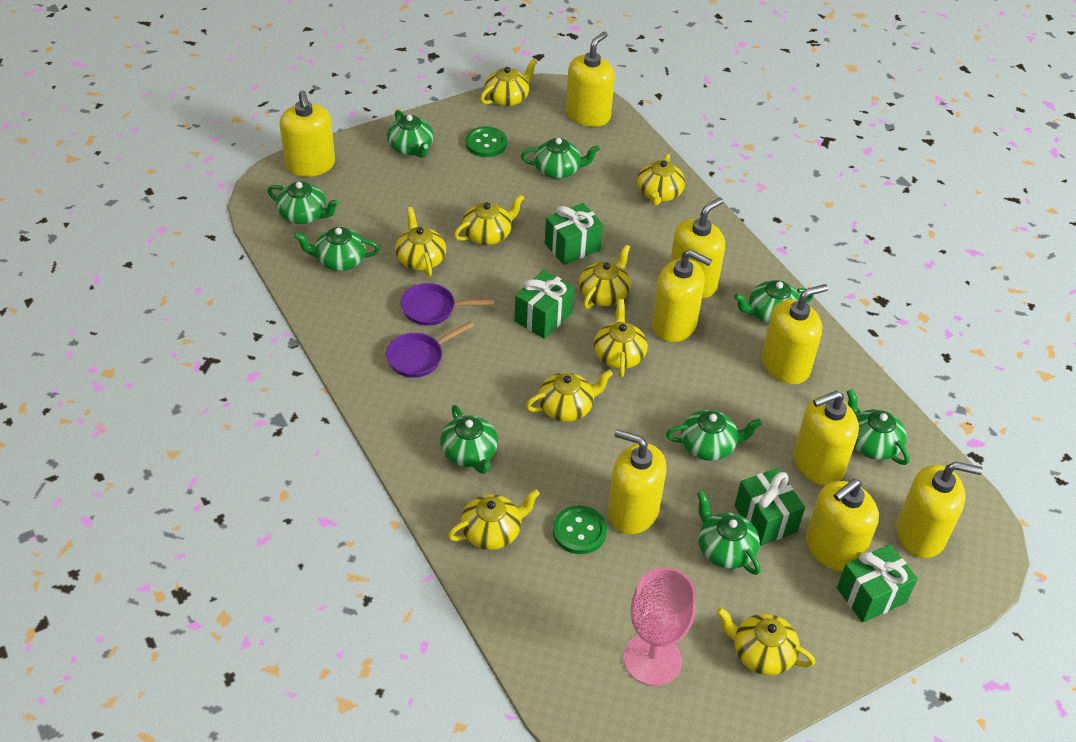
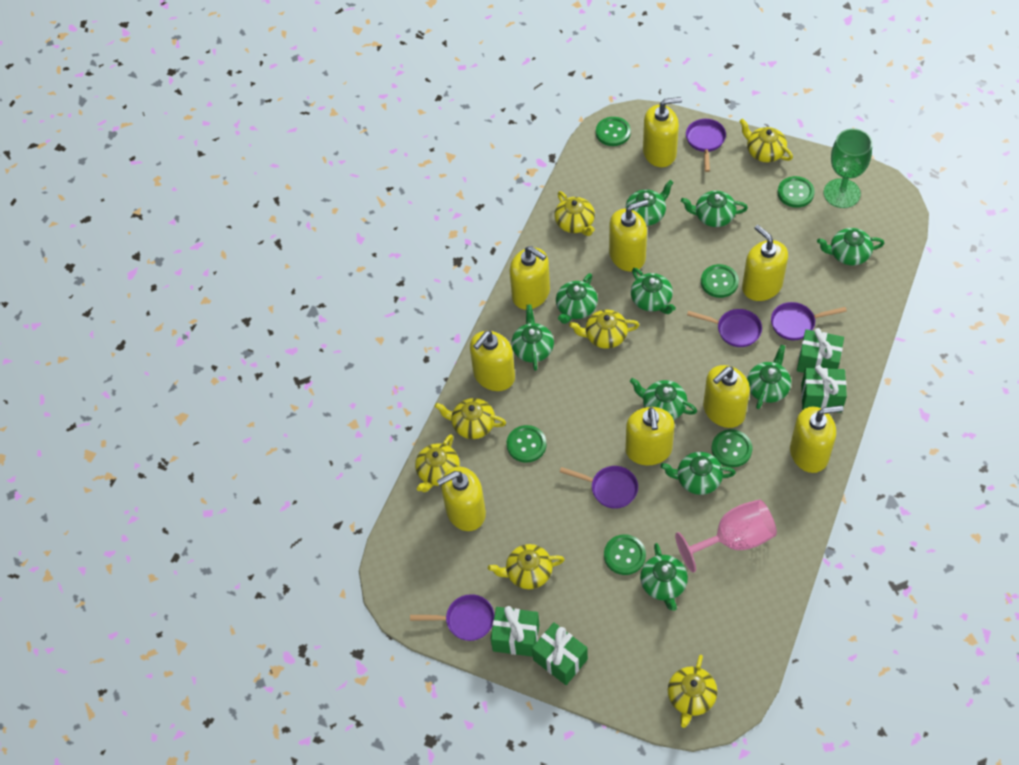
green button: 2 -> 6
green goblet: 0 -> 1
green teapot: 9 -> 10
purple pan: 2 -> 5
yellow teapot: 9 -> 7

